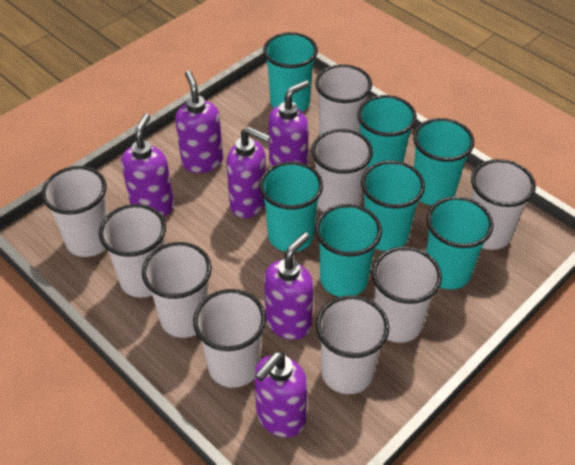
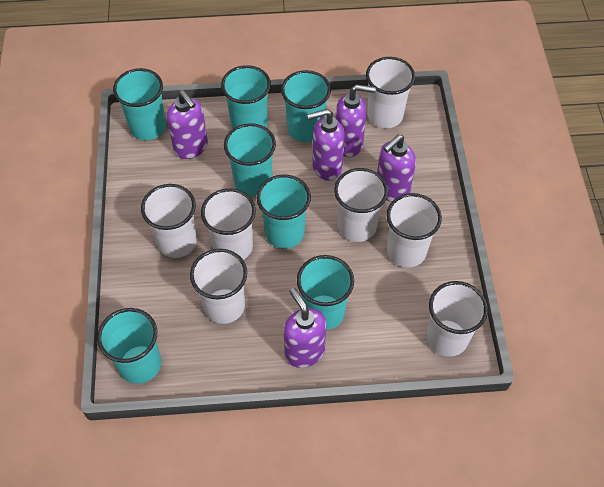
purple soap dispenser: 6 -> 5
white cup: 9 -> 7

